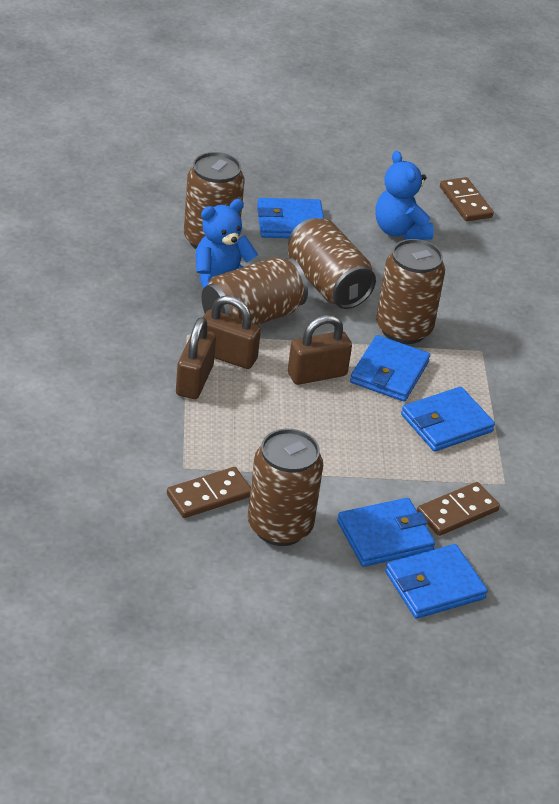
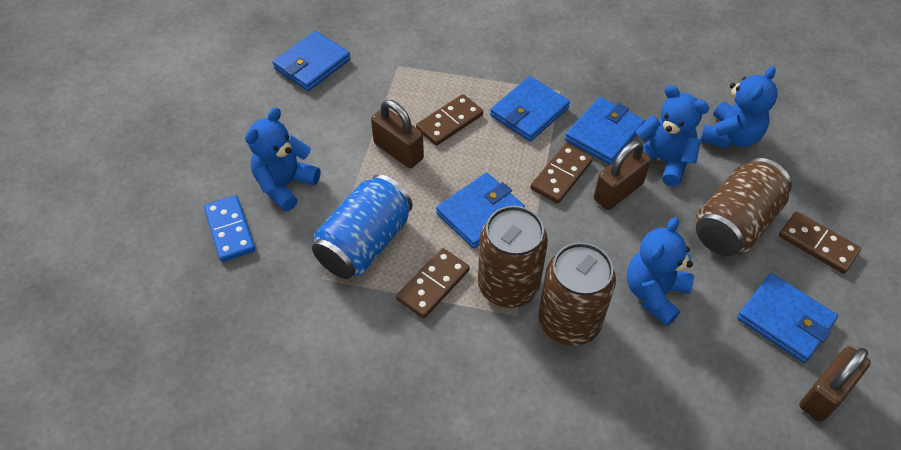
blue can: 0 -> 1
blue domino: 0 -> 1
blue teddy bear: 2 -> 4
brown can: 5 -> 3
brown domino: 3 -> 4

